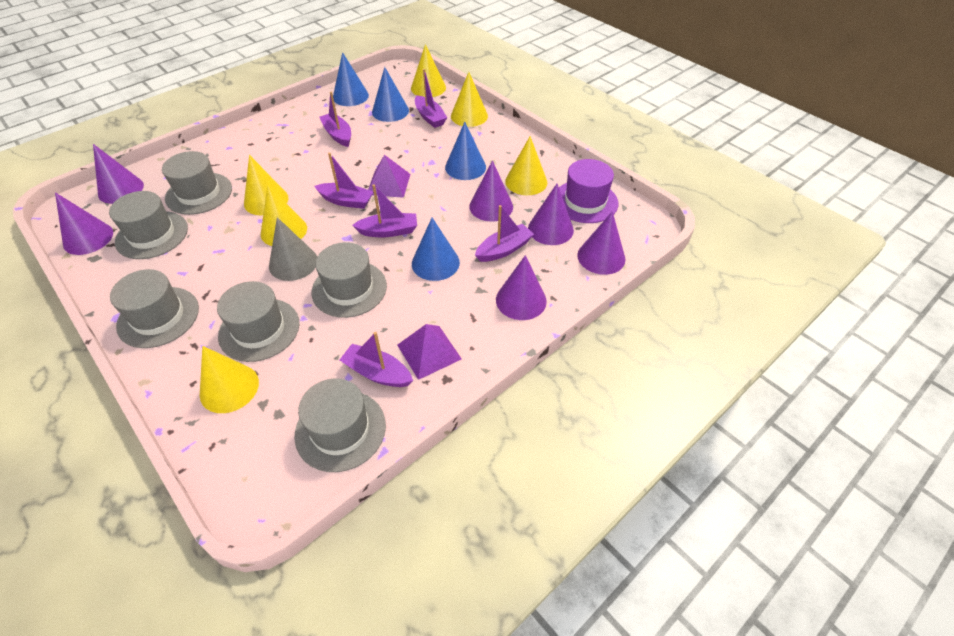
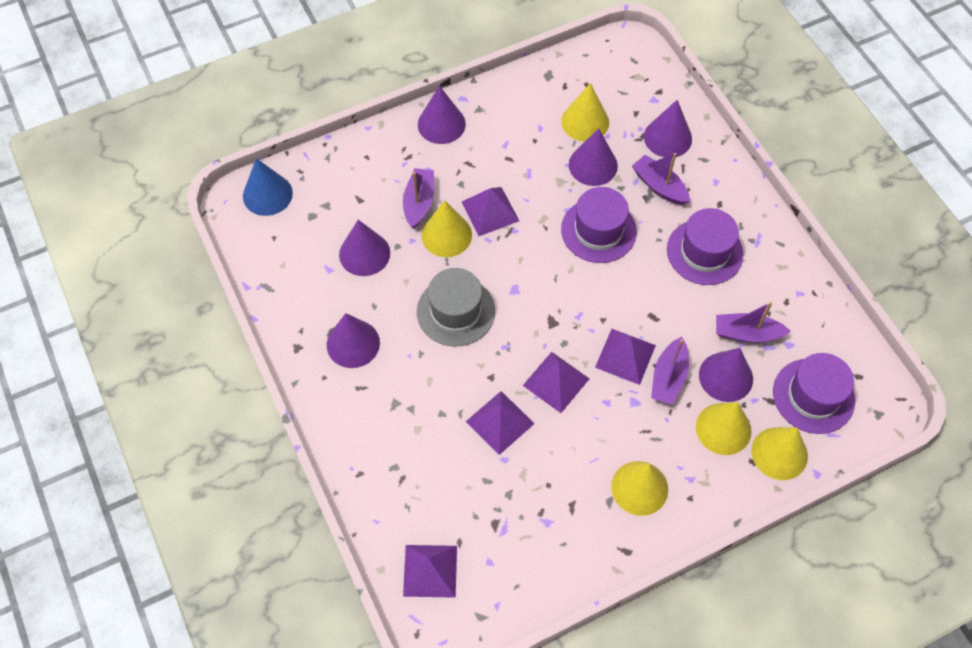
blue cone: 4 -> 1
grey cone: 1 -> 0
grey hat: 6 -> 1
purple boat: 6 -> 4
purple hat: 1 -> 3
purple pyramid: 2 -> 5
yellow cone: 6 -> 5

